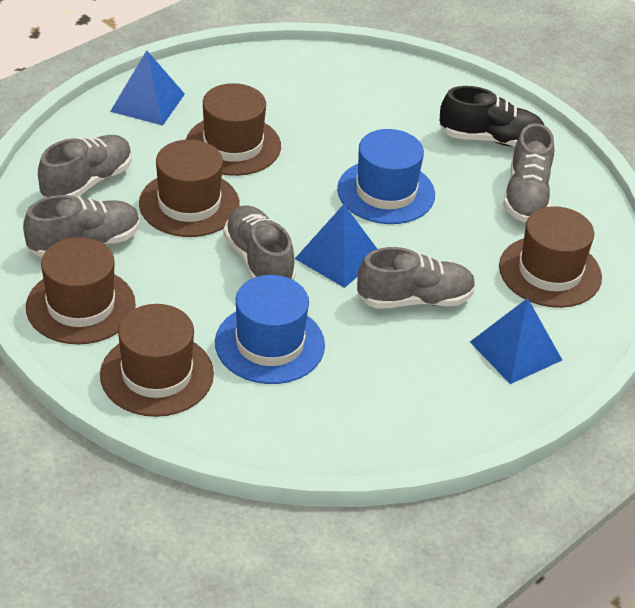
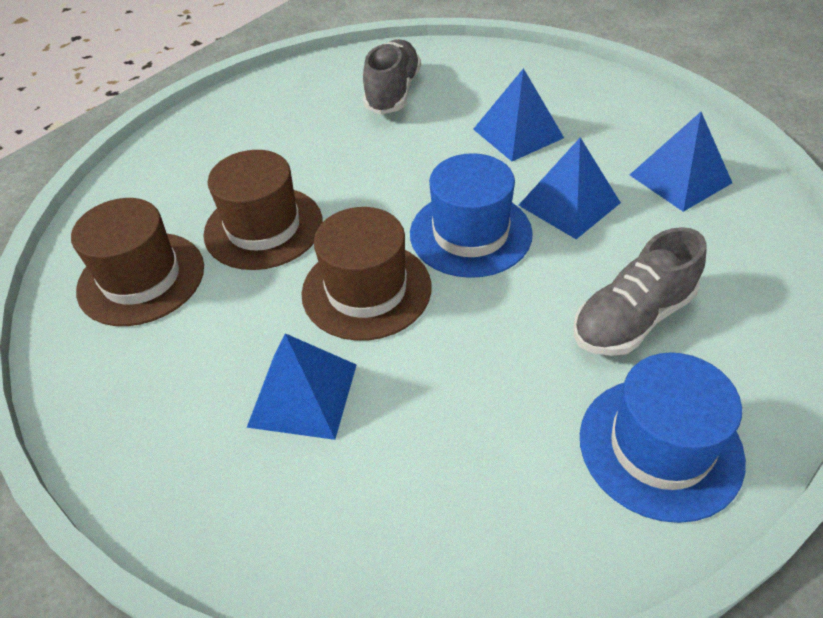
black shoe: 1 -> 0
blue pyramid: 3 -> 4
brown hat: 5 -> 3
grey shoe: 5 -> 2

